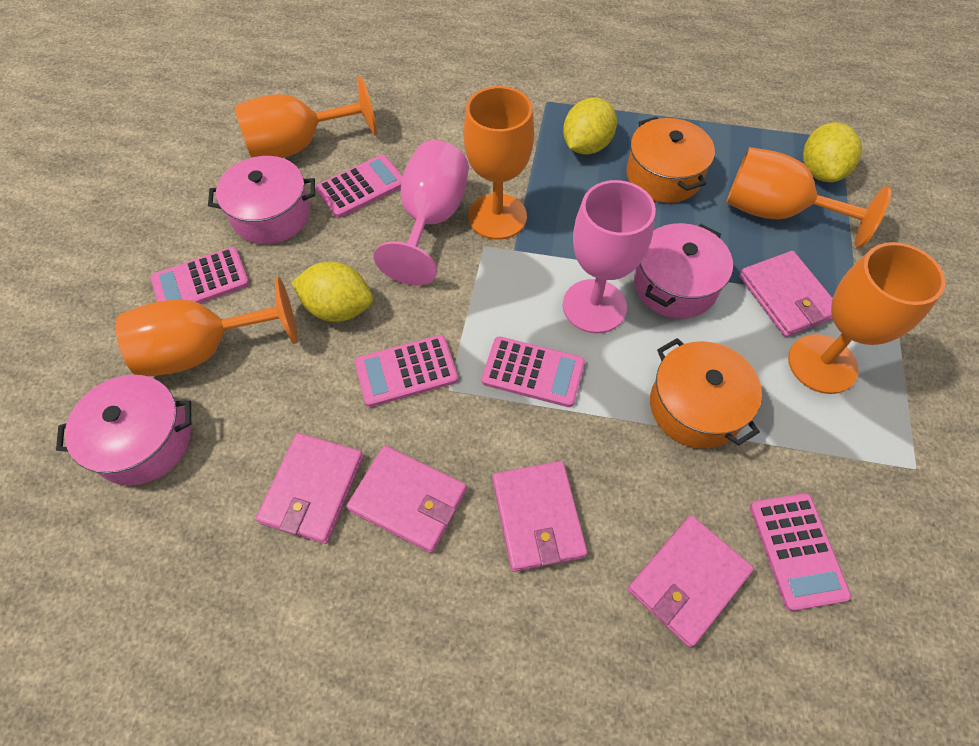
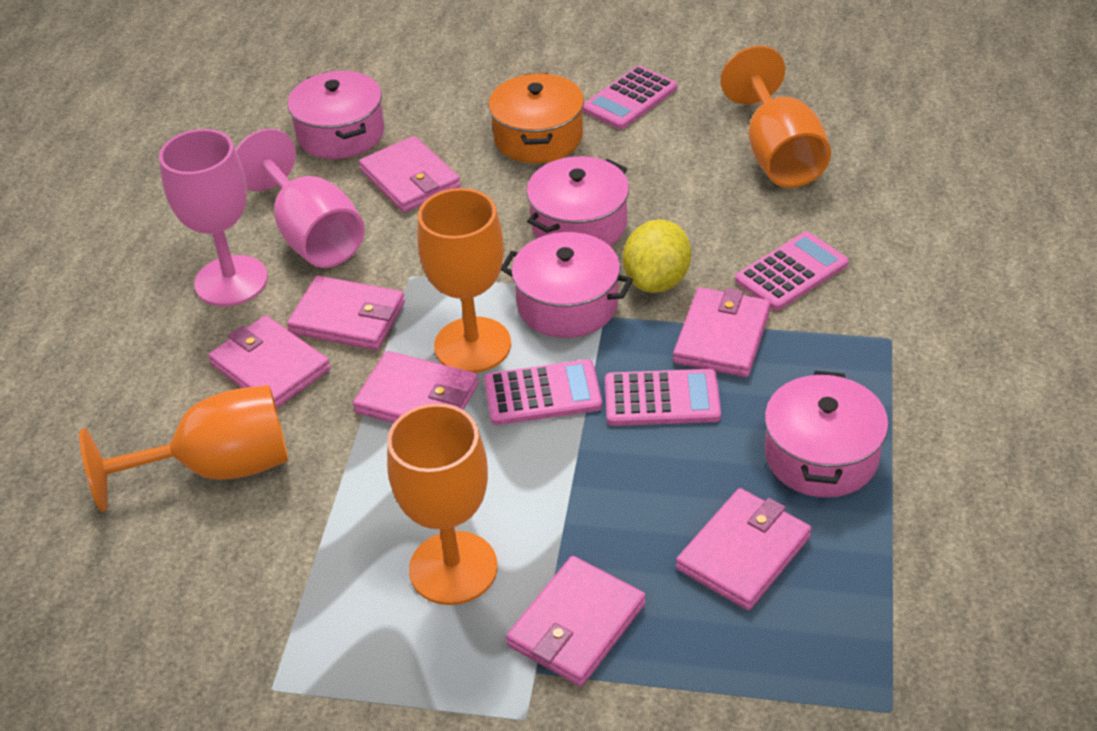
orange goblet: 5 -> 4
orange pot: 2 -> 1
pink calculator: 5 -> 4
pink pot: 3 -> 4
pink wallet: 5 -> 7
yellow lemon: 3 -> 1

